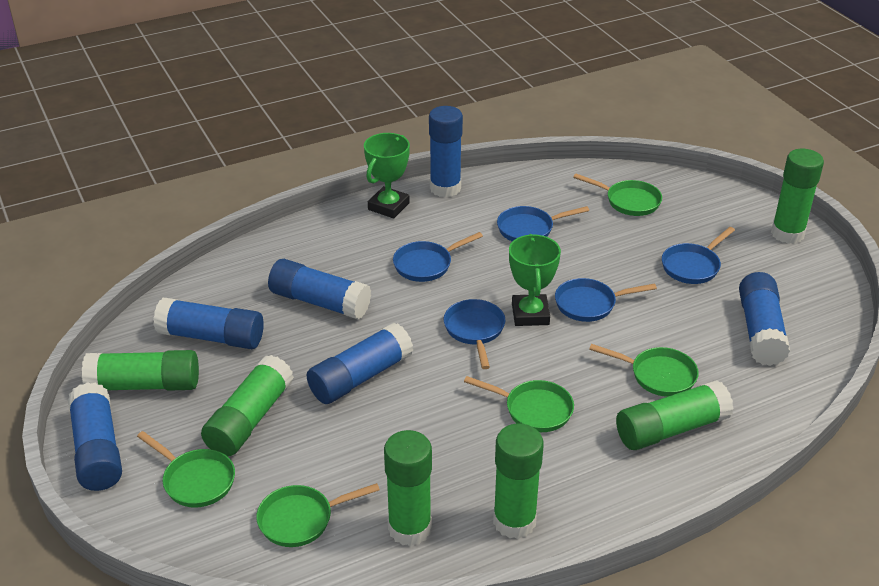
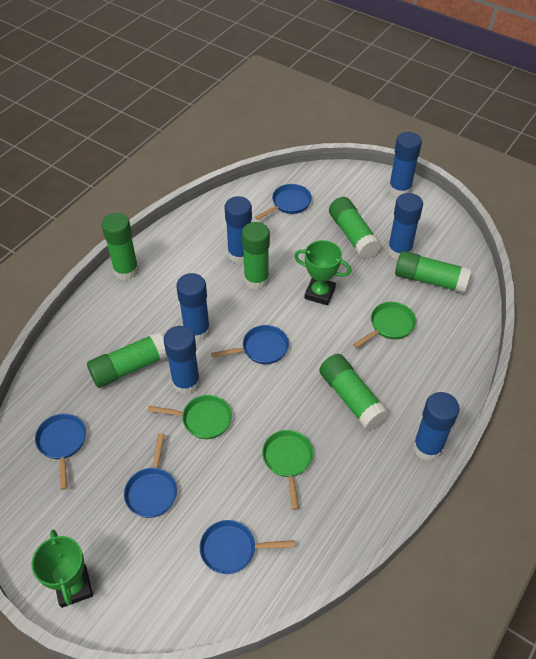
green pan: 5 -> 3

